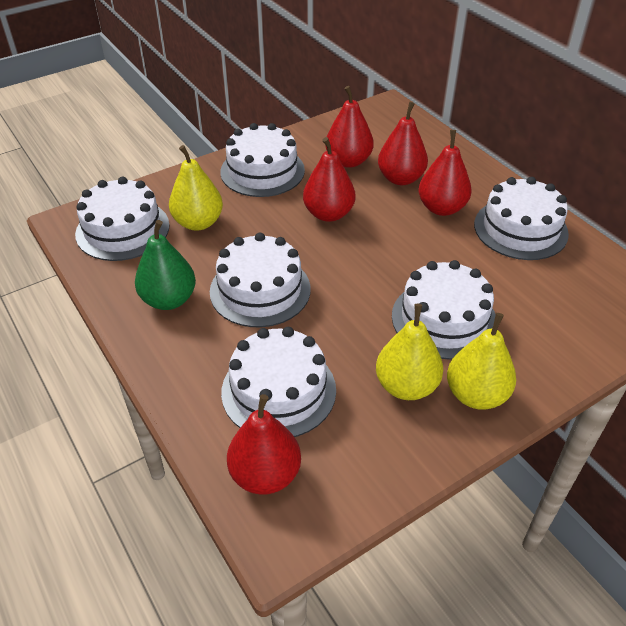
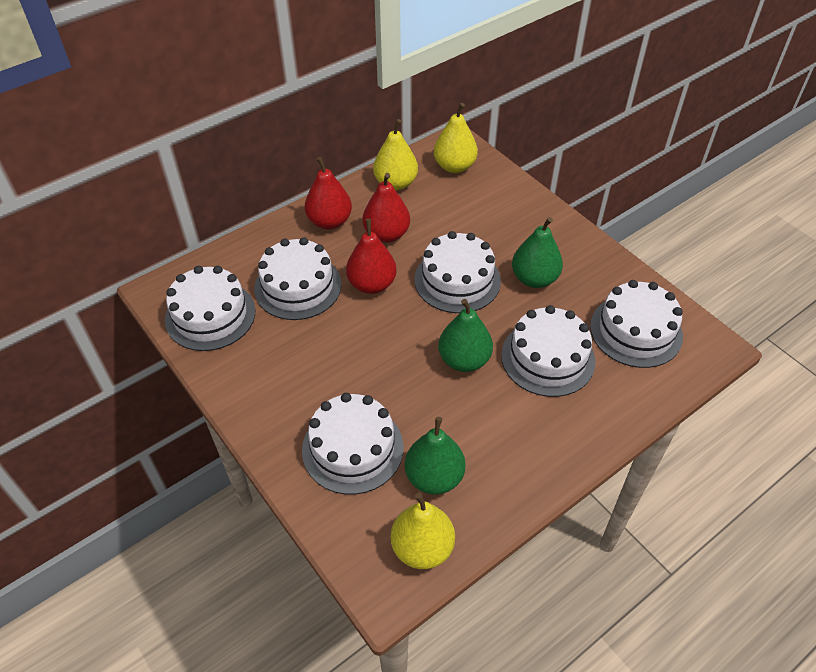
green pear: 1 -> 3
red pear: 5 -> 3

